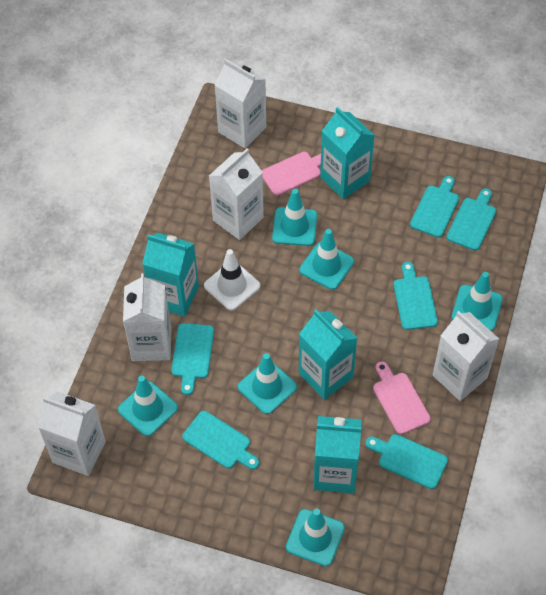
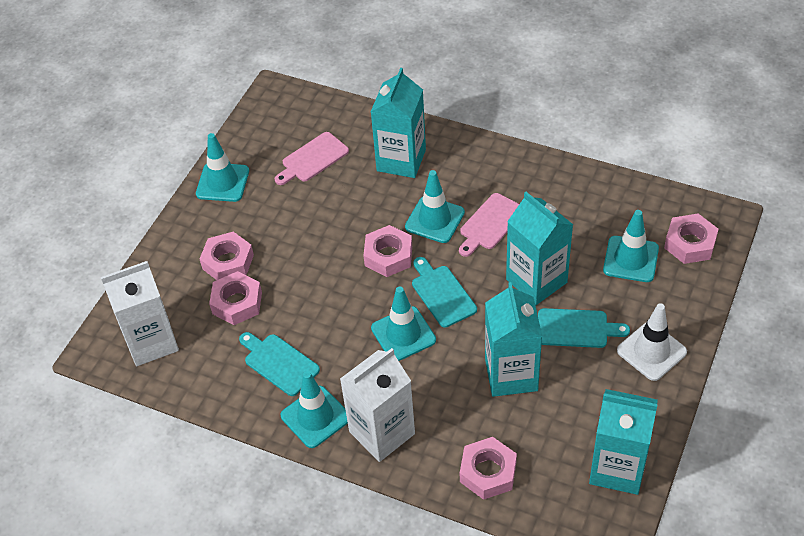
pink nut: 0 -> 5
turquoise cutting board: 6 -> 3
turquoise traffic cone: 6 -> 5
white carton: 5 -> 2

